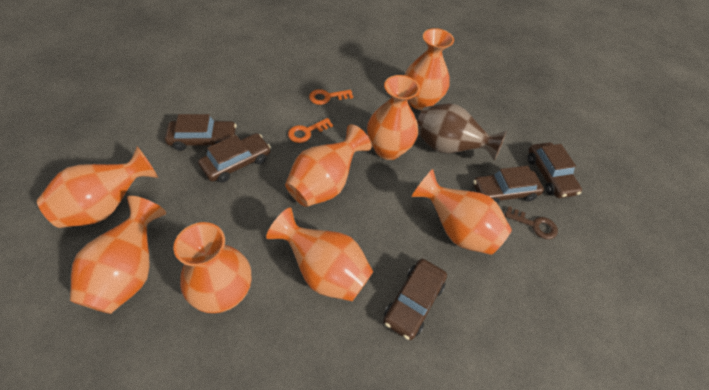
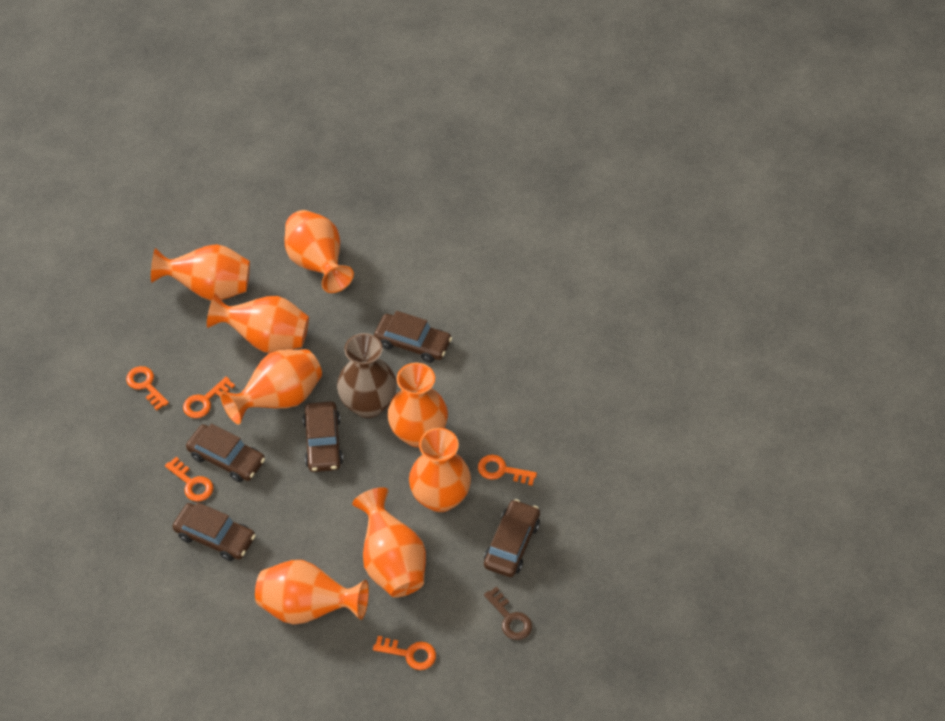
orange key: 2 -> 5

